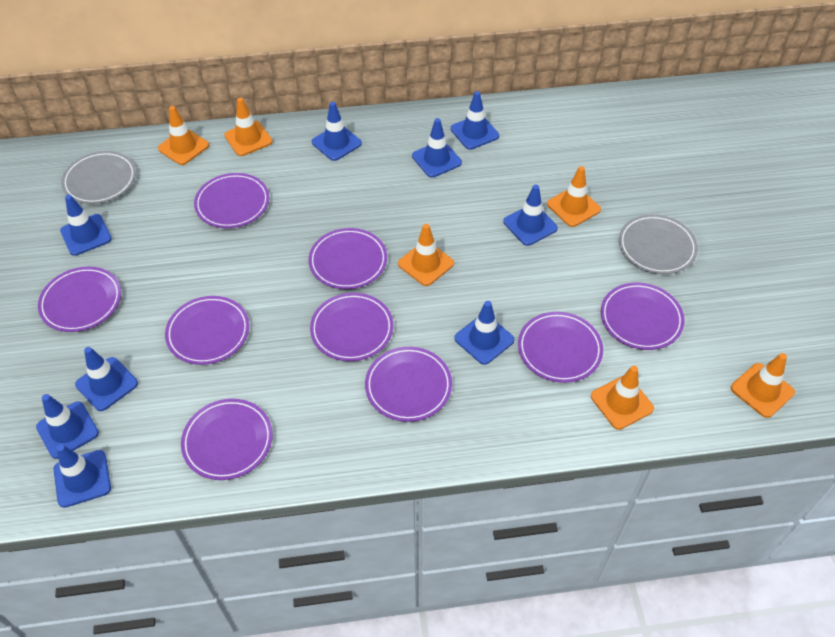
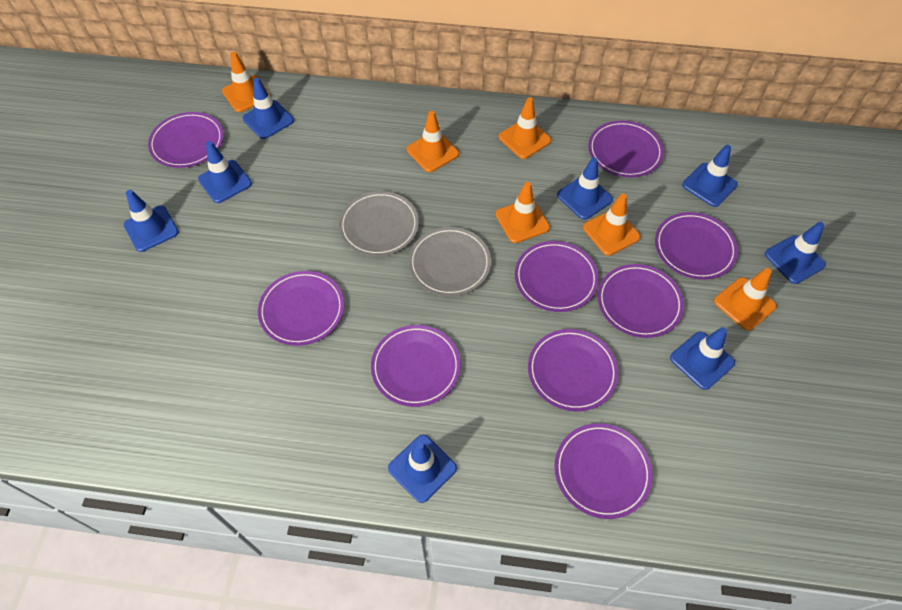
blue traffic cone: 9 -> 8

